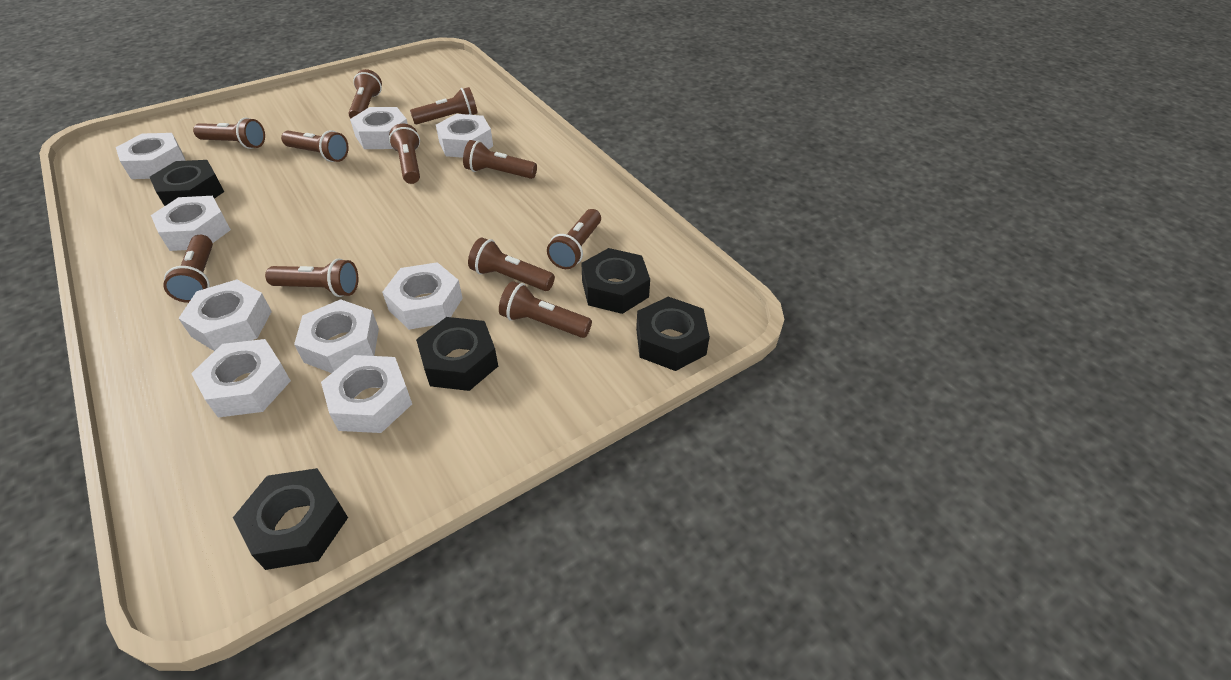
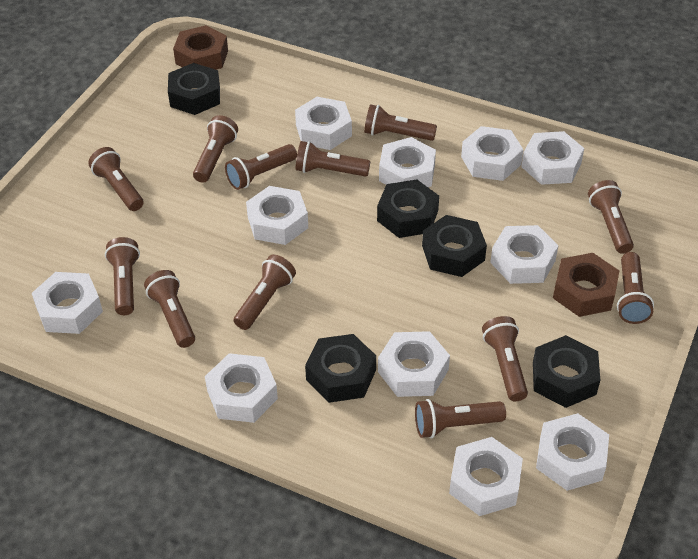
brown flashlight: 11 -> 12
brown nut: 0 -> 2
white nut: 9 -> 11

